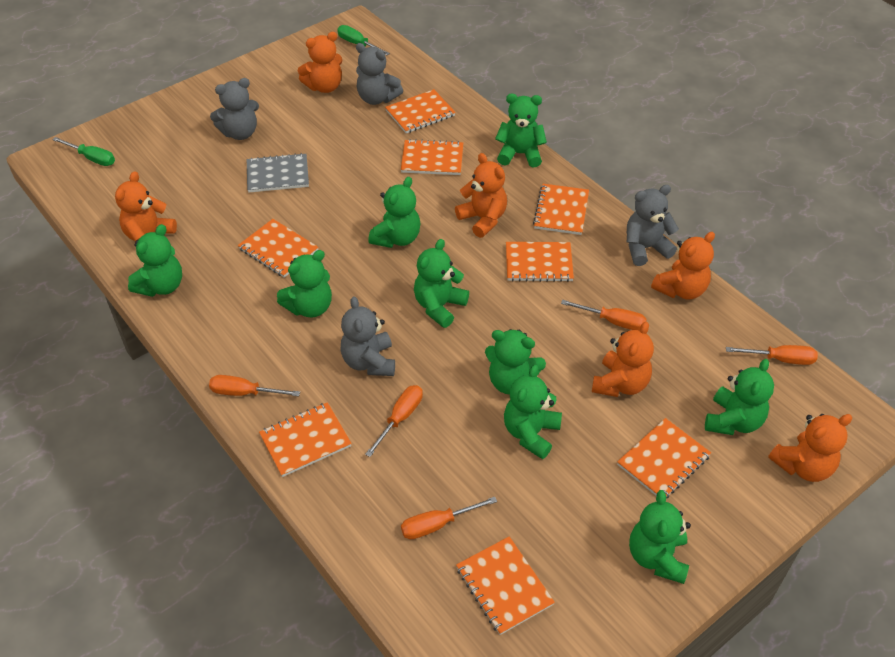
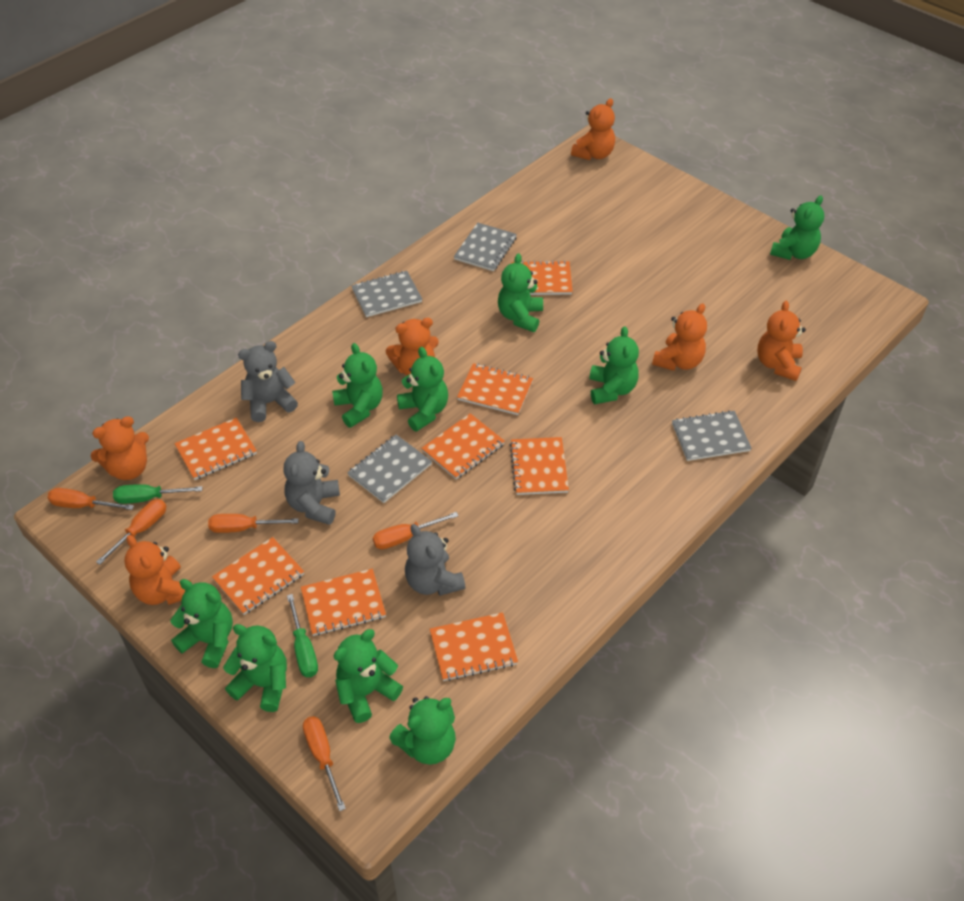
grey notebook: 1 -> 4
grey teddy bear: 4 -> 3

